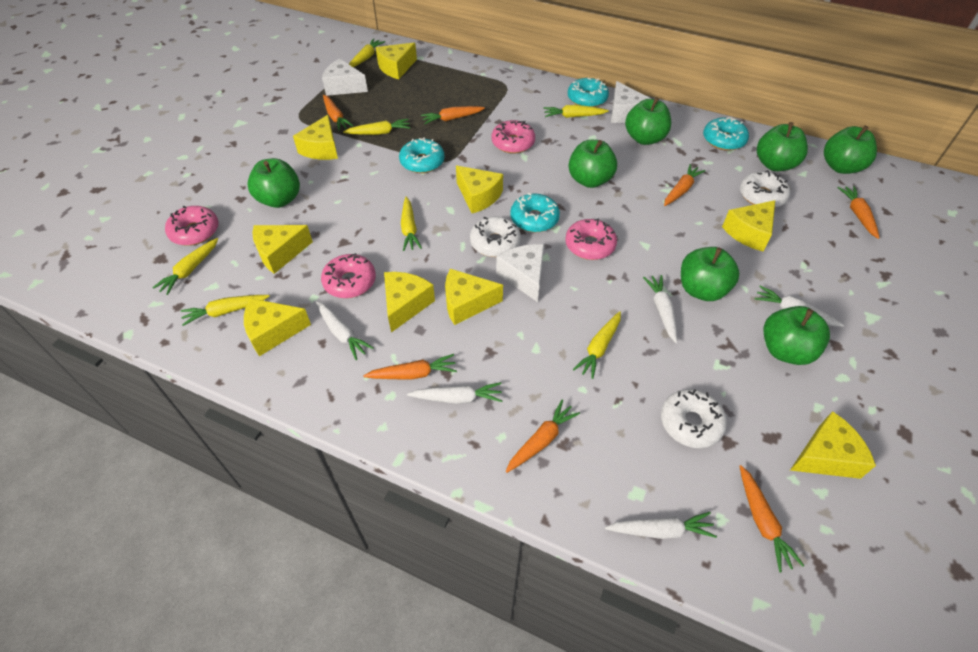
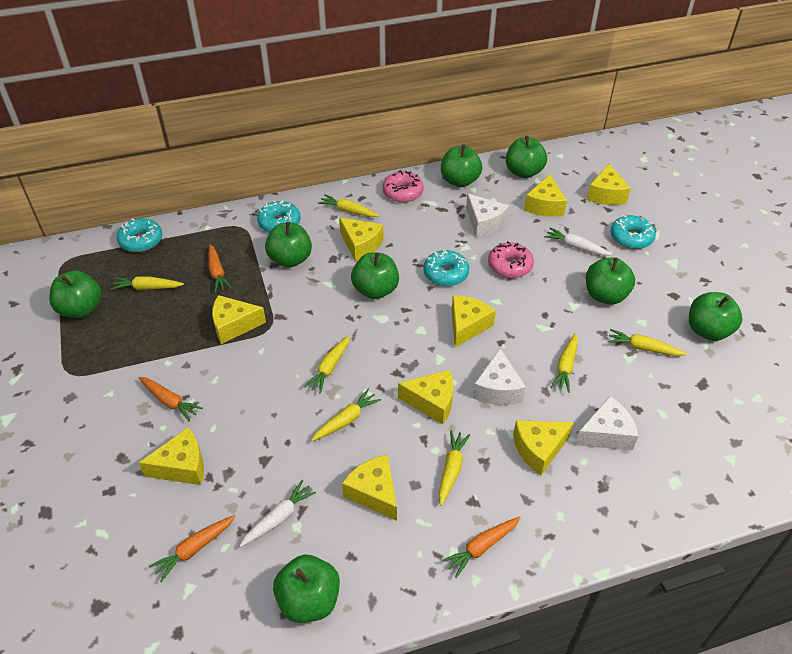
green apple: 7 -> 8
orange carrot: 7 -> 4
pink donut: 4 -> 2
white carrot: 5 -> 2
white donut: 3 -> 0

